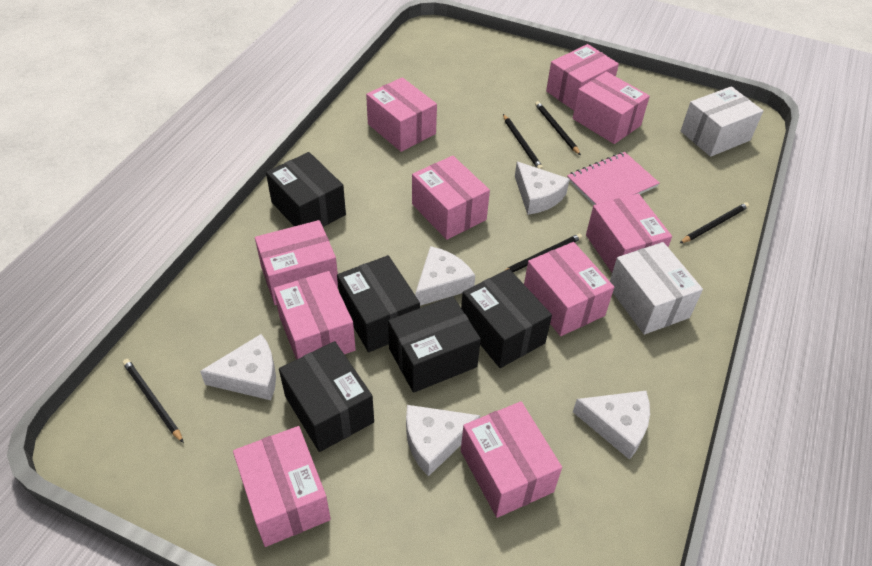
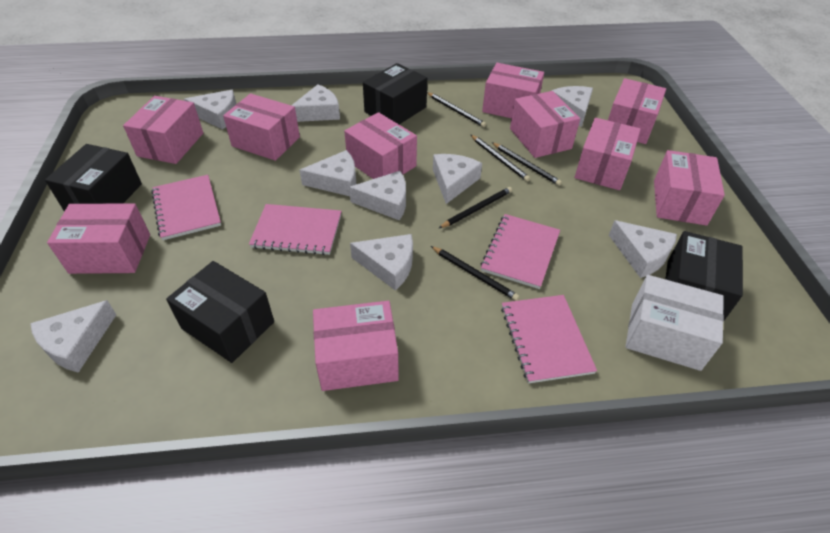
black box: 5 -> 4
pink notebook: 1 -> 4
white box: 2 -> 1
white cheese: 5 -> 9

